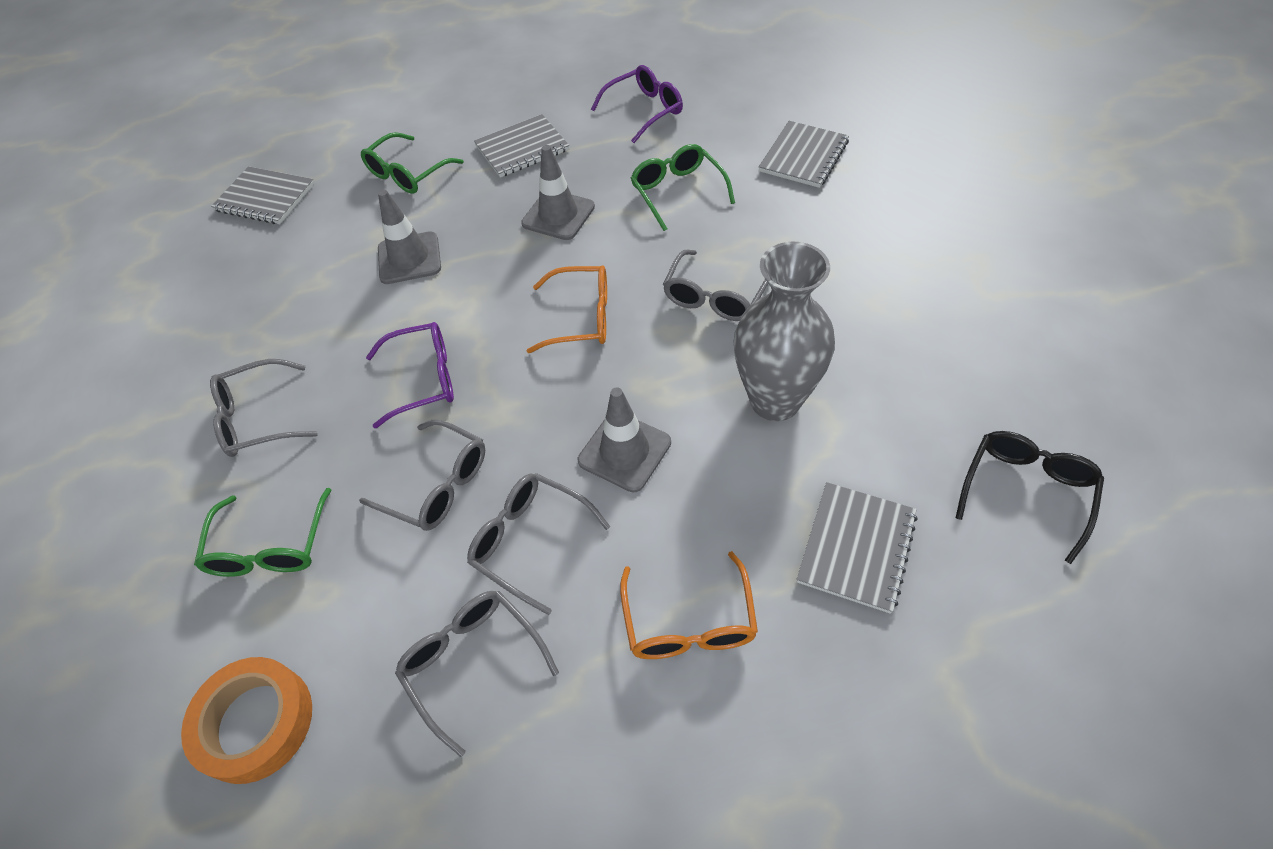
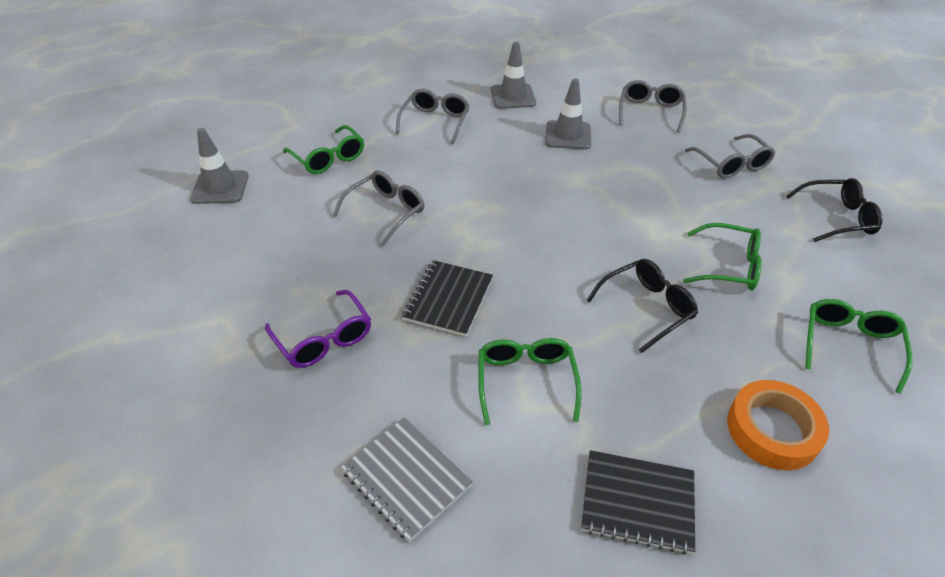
black glasses: 1 -> 2
black notebook: 0 -> 2
green glasses: 3 -> 4
grey glasses: 5 -> 4
grey notebook: 4 -> 1
grey vase: 1 -> 0
orange glasses: 2 -> 0
purple glasses: 2 -> 1

